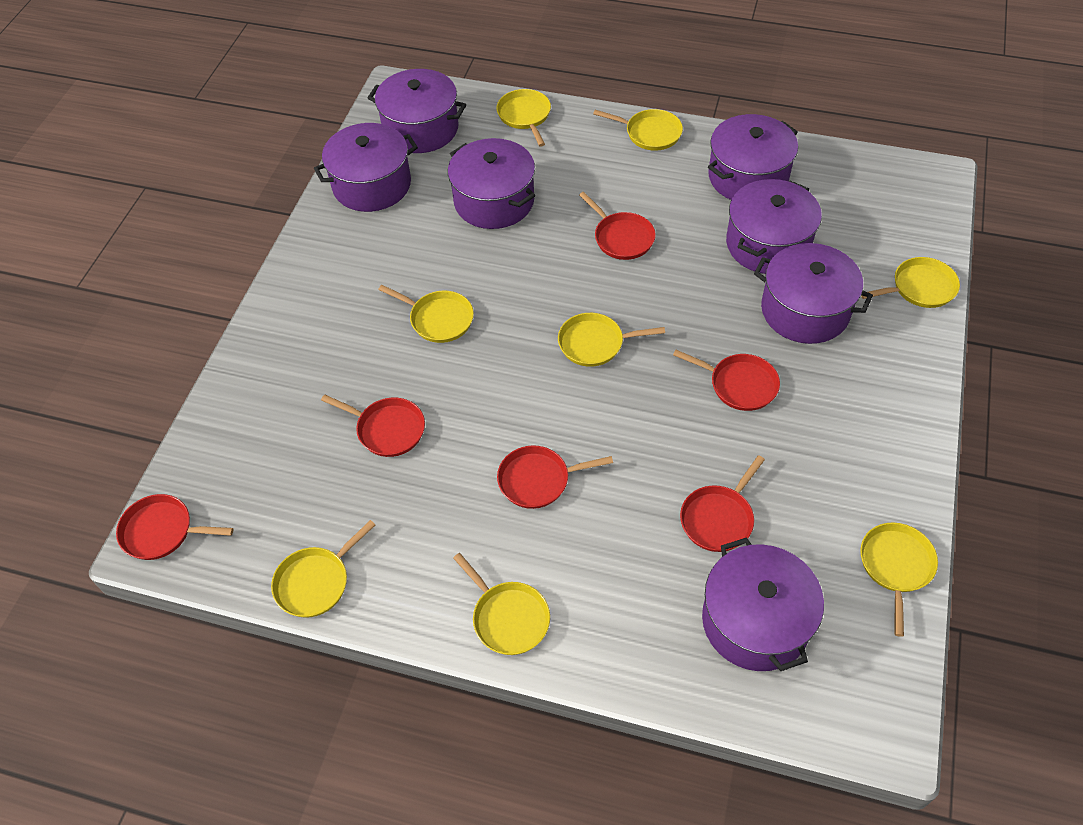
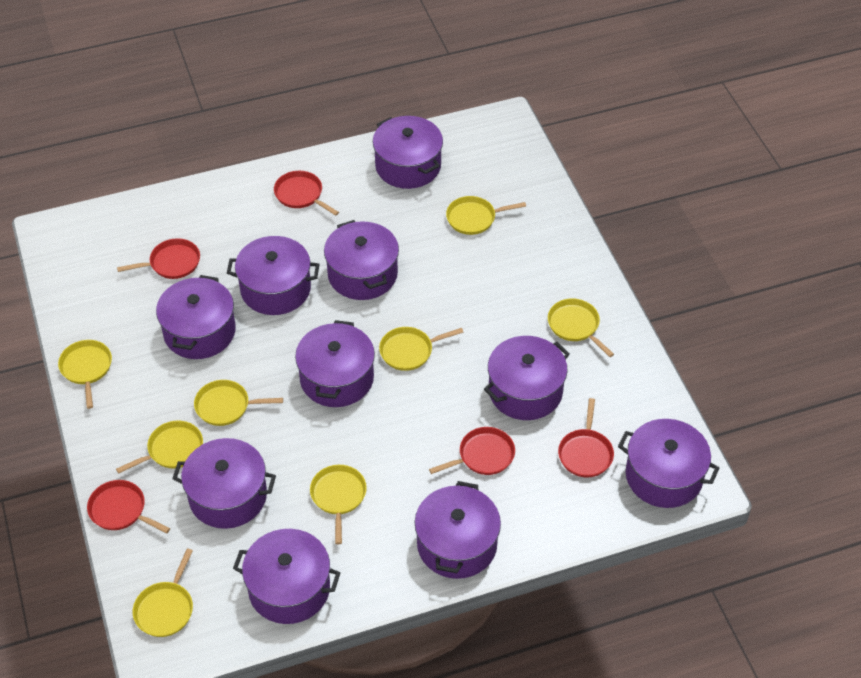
purple pot: 7 -> 10
red pan: 6 -> 5

